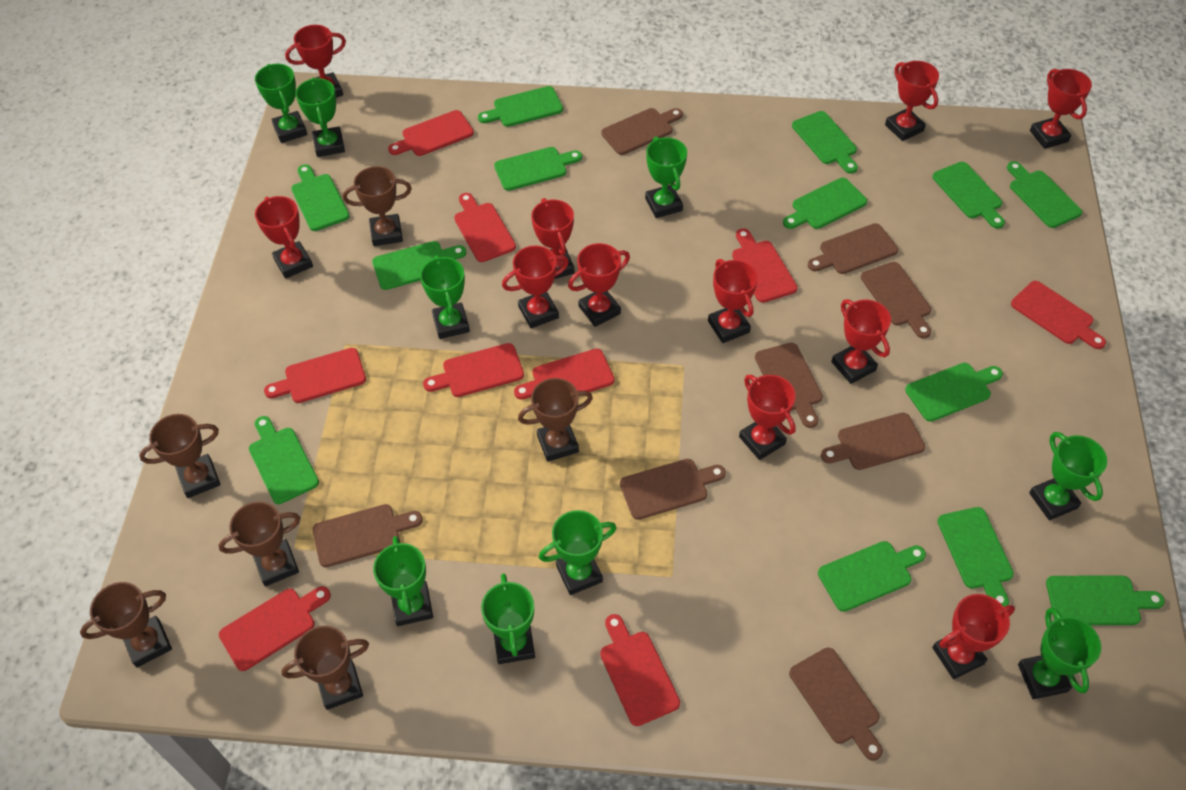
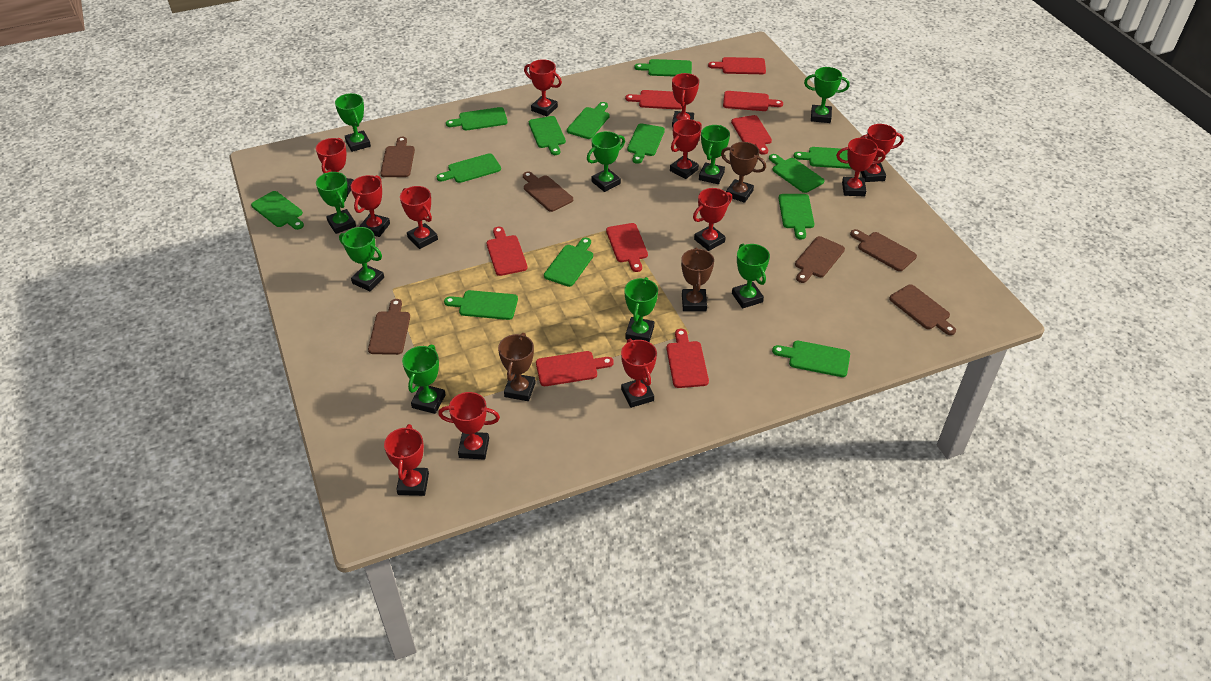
brown cutting board: 8 -> 6
brown trophy: 6 -> 3
red cutting board: 9 -> 8
red trophy: 11 -> 12

